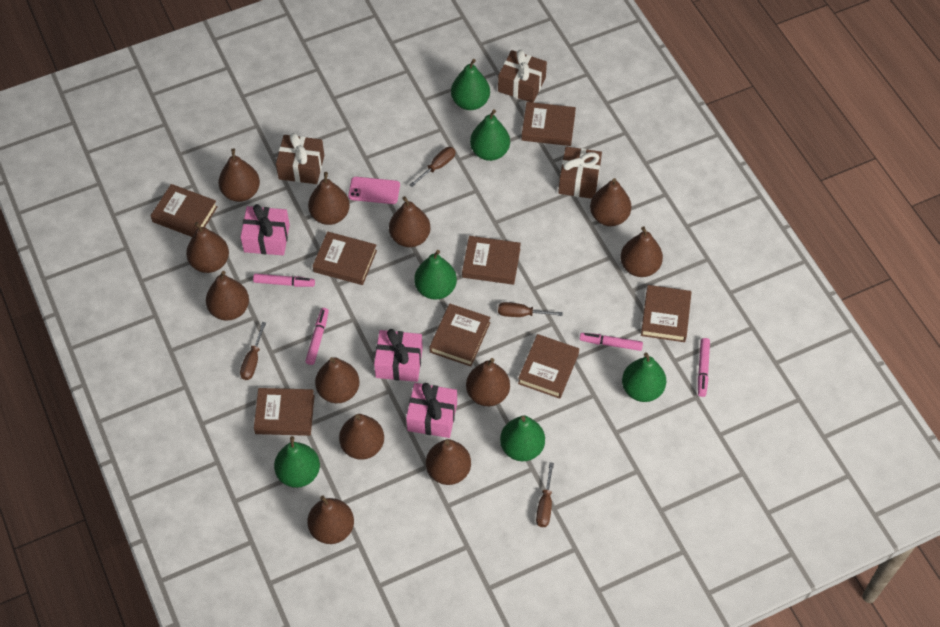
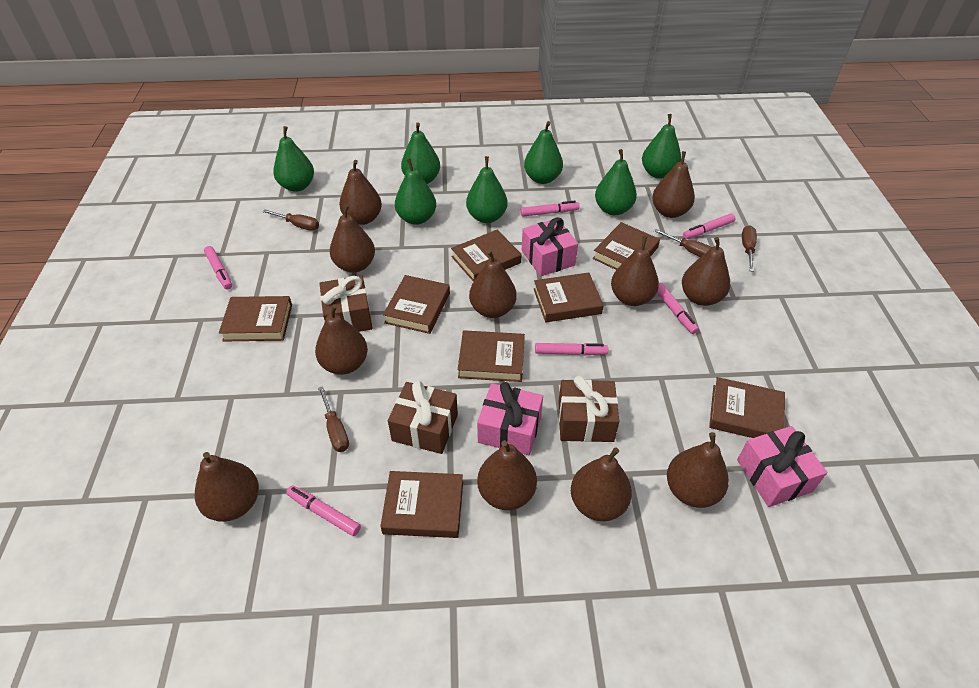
brown pear: 12 -> 11
green pear: 6 -> 7
pink marker: 4 -> 6
pink phone: 1 -> 0

